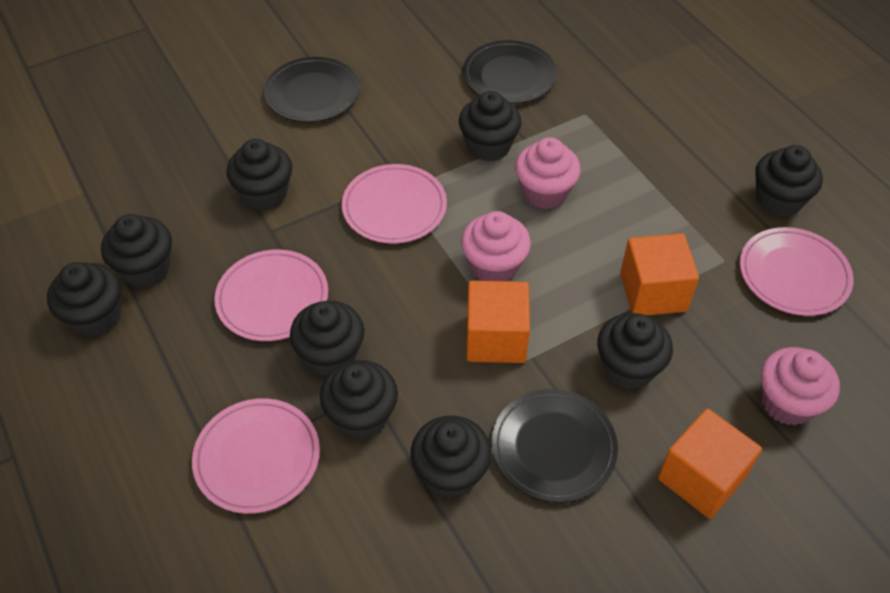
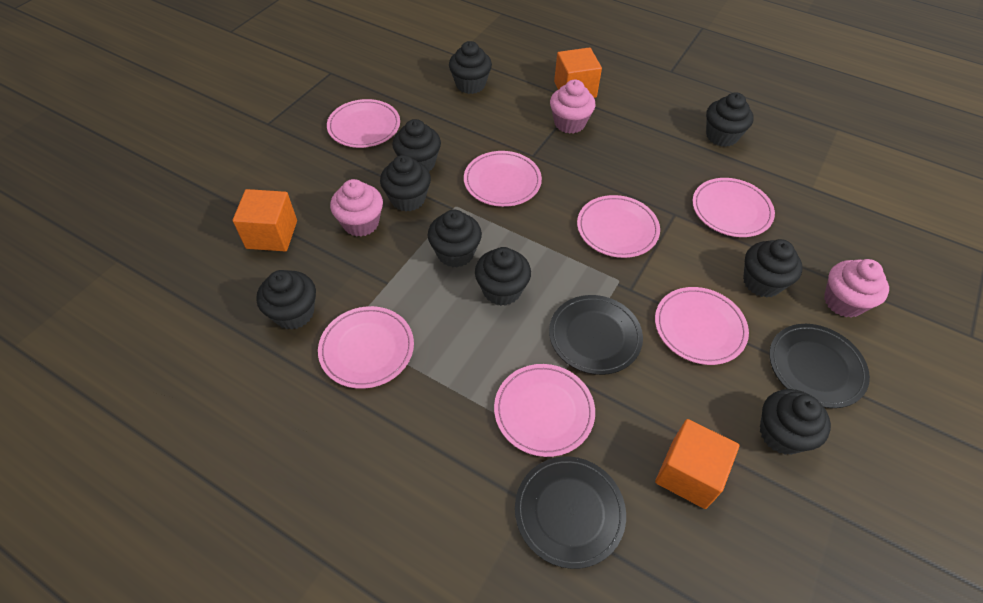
pink plate: 4 -> 7

